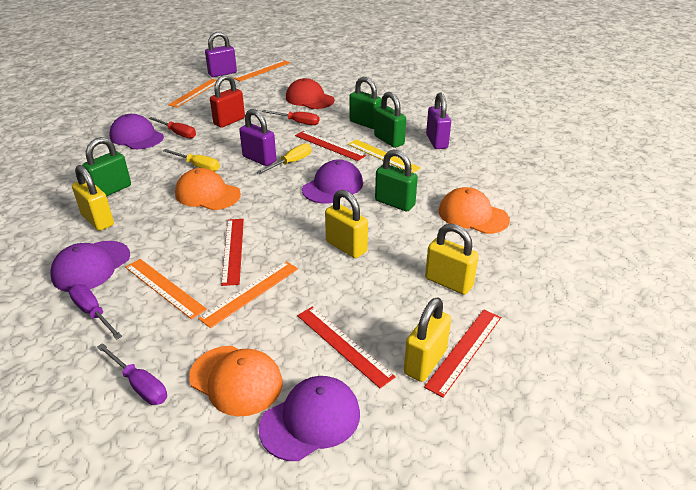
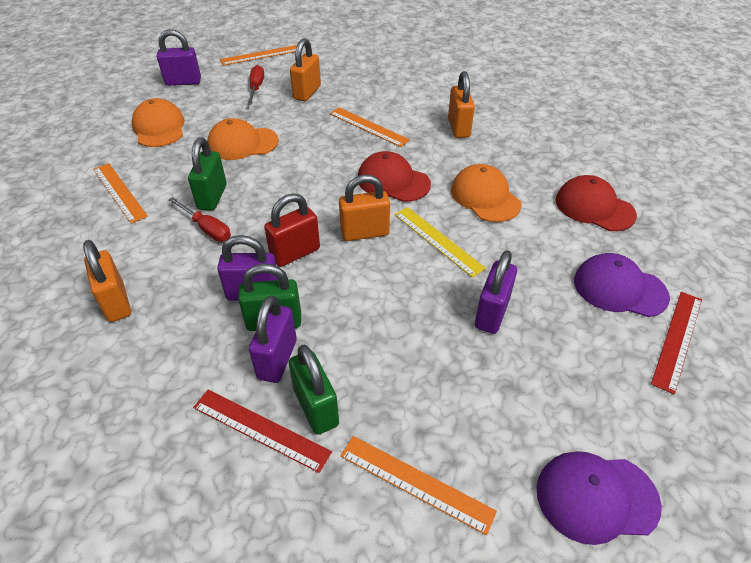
green padlock: 4 -> 3
orange padlock: 0 -> 4
purple cap: 4 -> 2
purple padlock: 3 -> 4
purple screwdriver: 2 -> 0
red cap: 1 -> 2
red ruler: 4 -> 2
yellow padlock: 4 -> 0
yellow screwdriver: 2 -> 0

